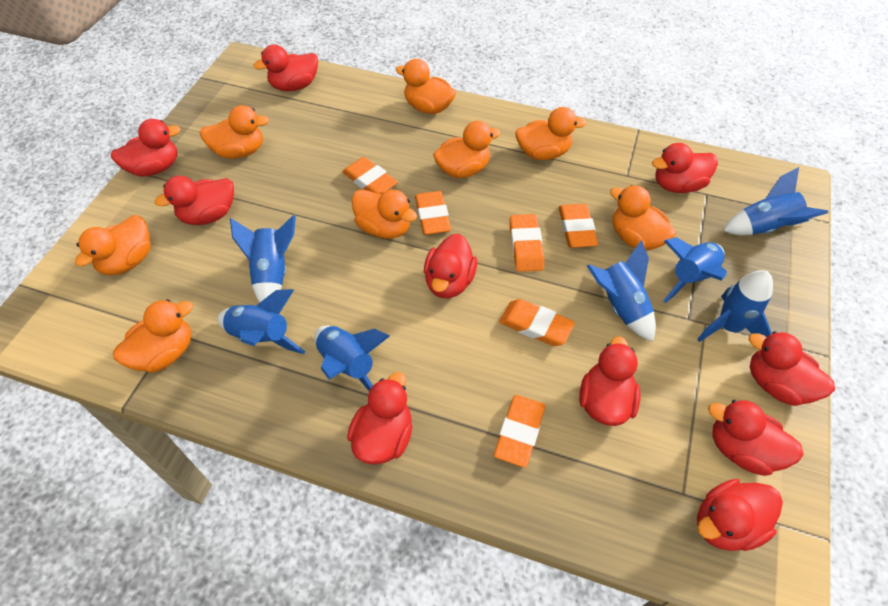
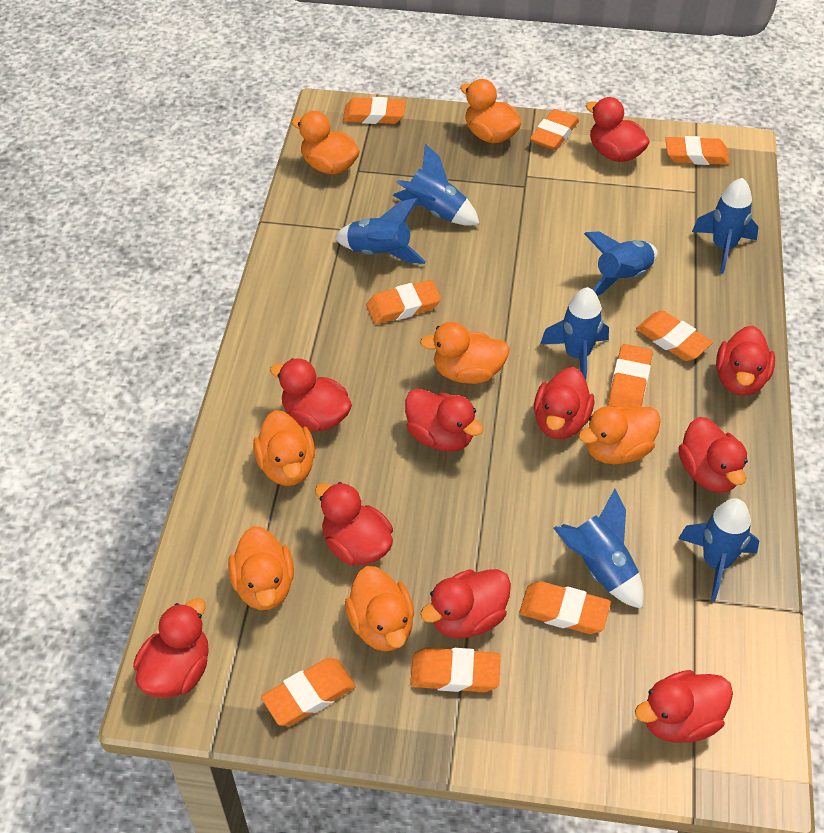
orange duck: 8 -> 7
orange eraser: 6 -> 9

